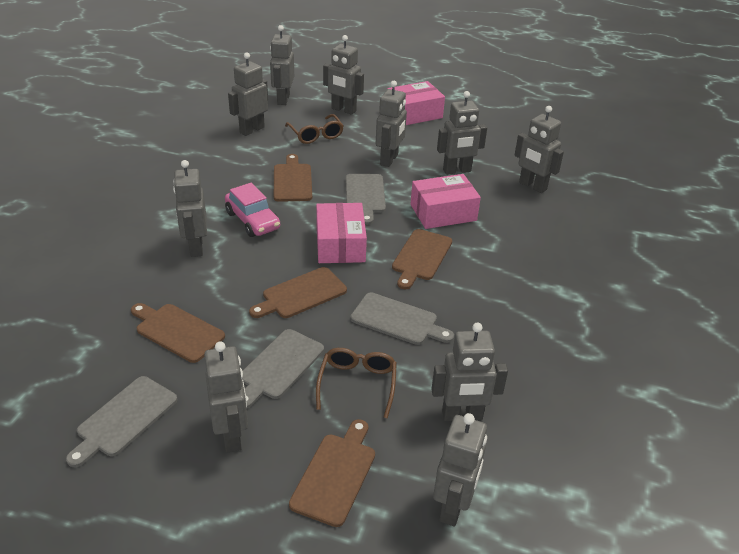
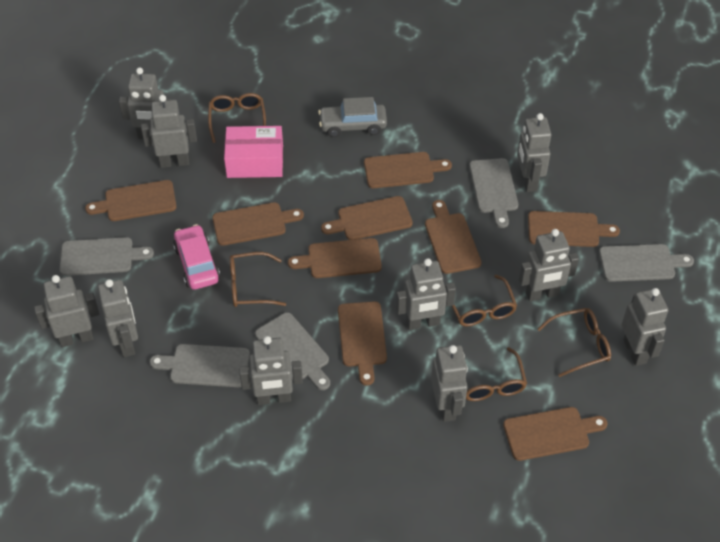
brown cutting board: 5 -> 9
brown glasses: 2 -> 5
grey car: 0 -> 1
grey cutting board: 4 -> 5
pink box: 3 -> 1

